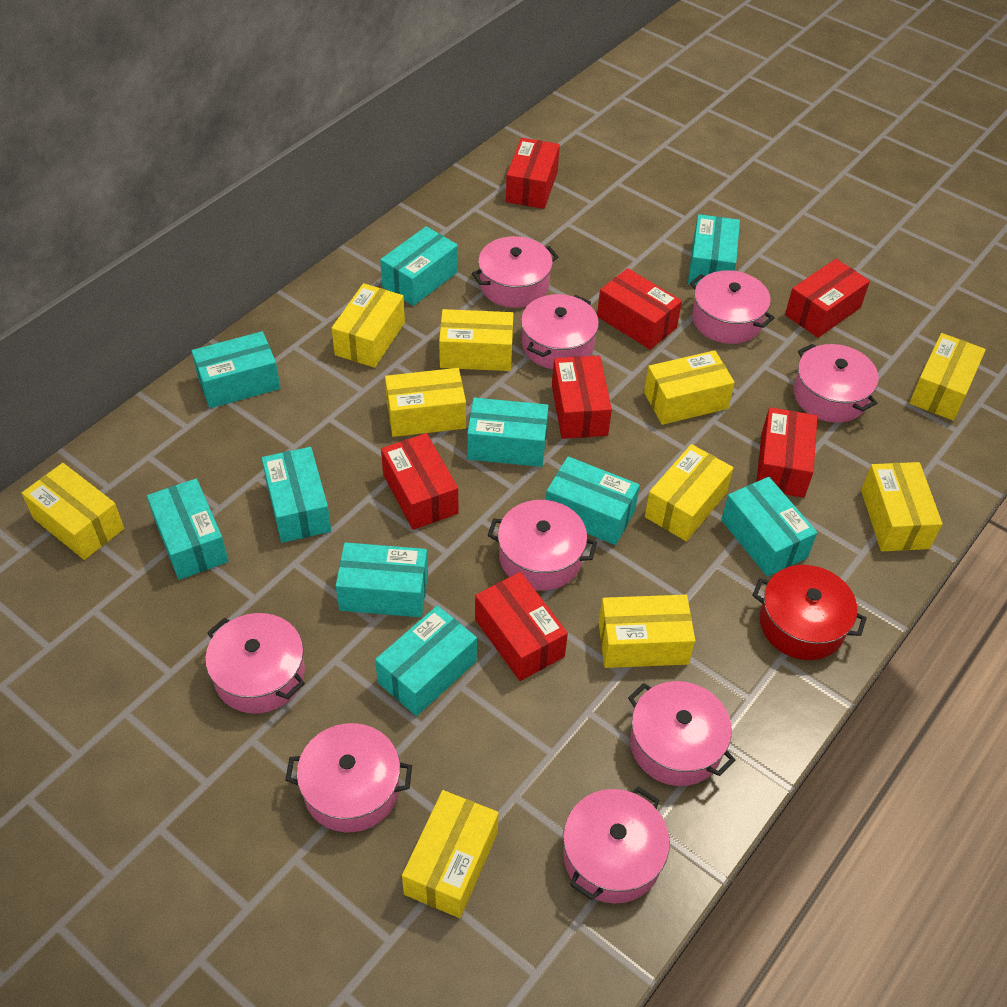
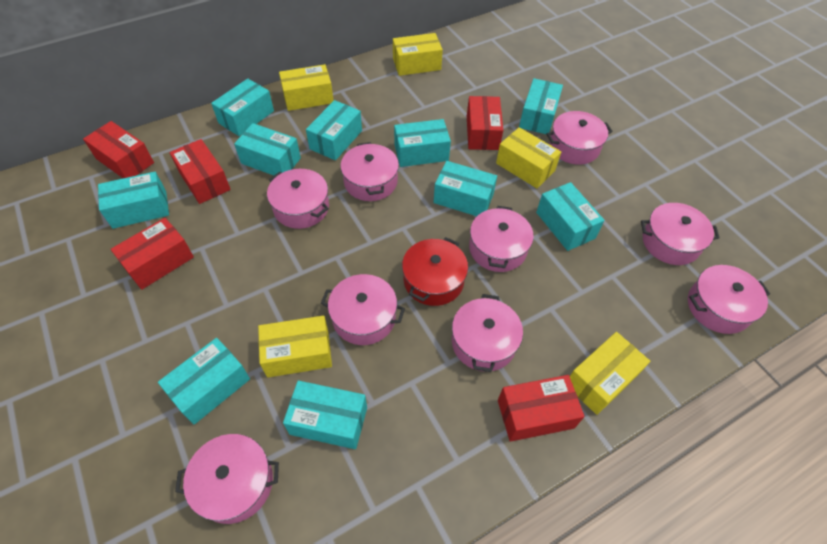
red box: 7 -> 5
yellow box: 10 -> 5

